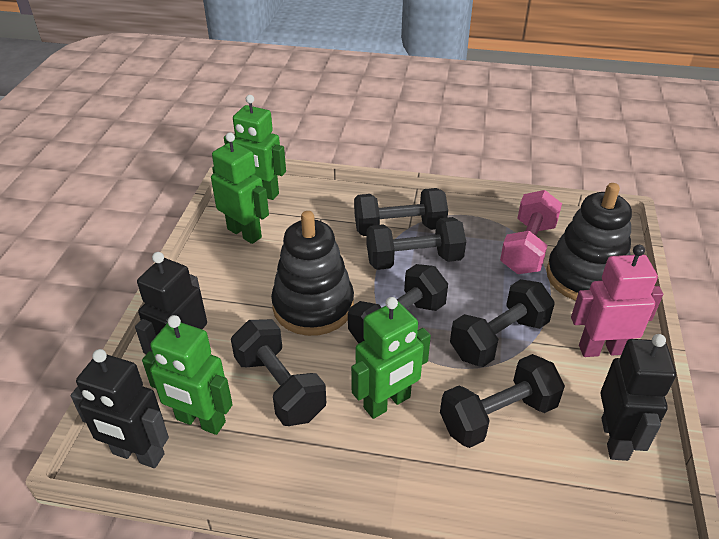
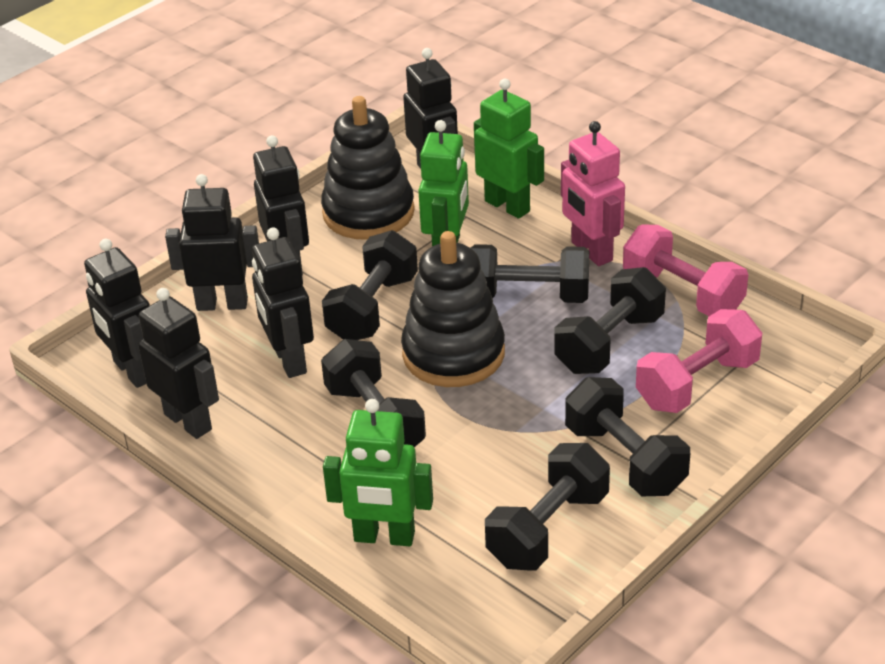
black robot: 3 -> 6
green robot: 4 -> 3
pink dumbbell: 1 -> 2

